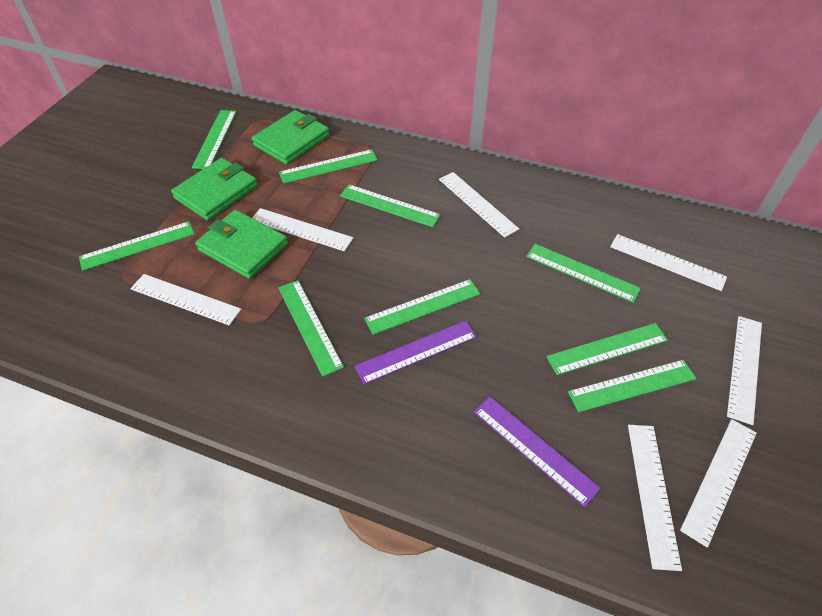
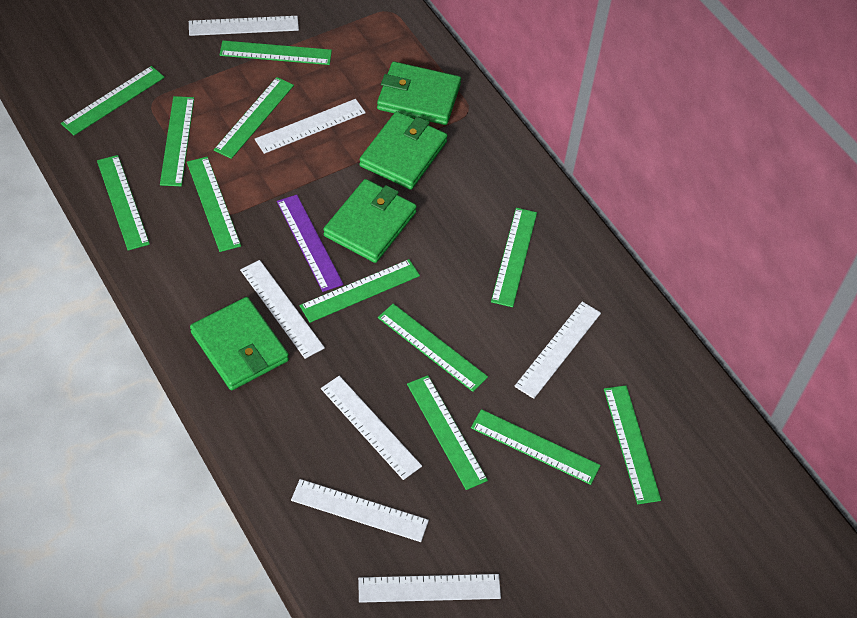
green ruler: 9 -> 12
green wallet: 3 -> 4
purple ruler: 2 -> 1

